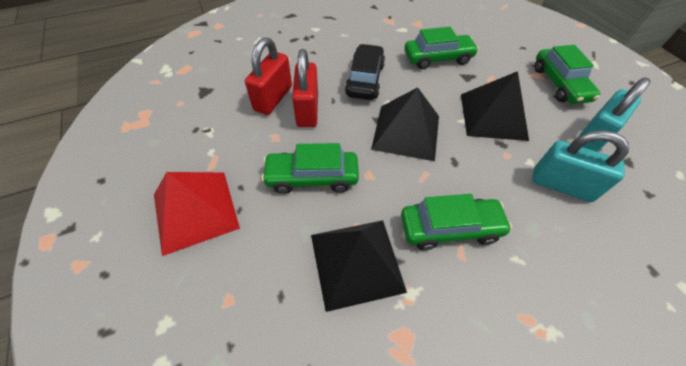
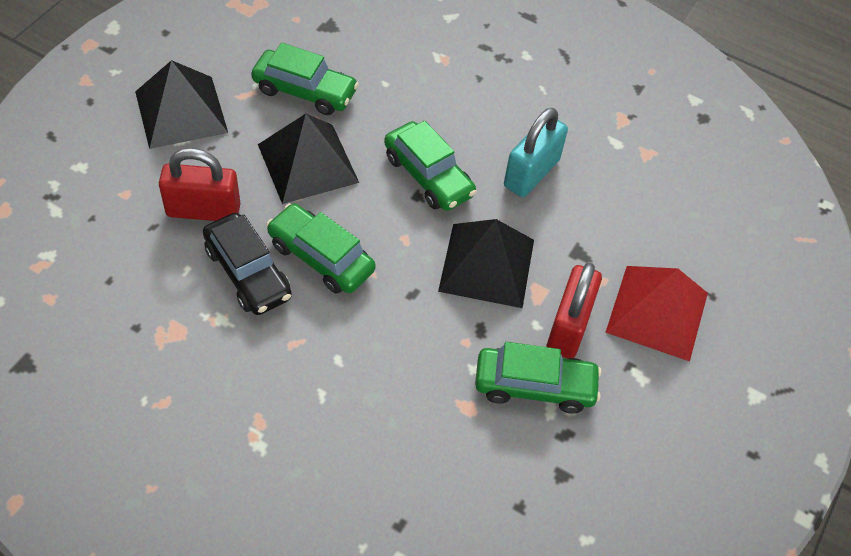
turquoise padlock: 2 -> 1

